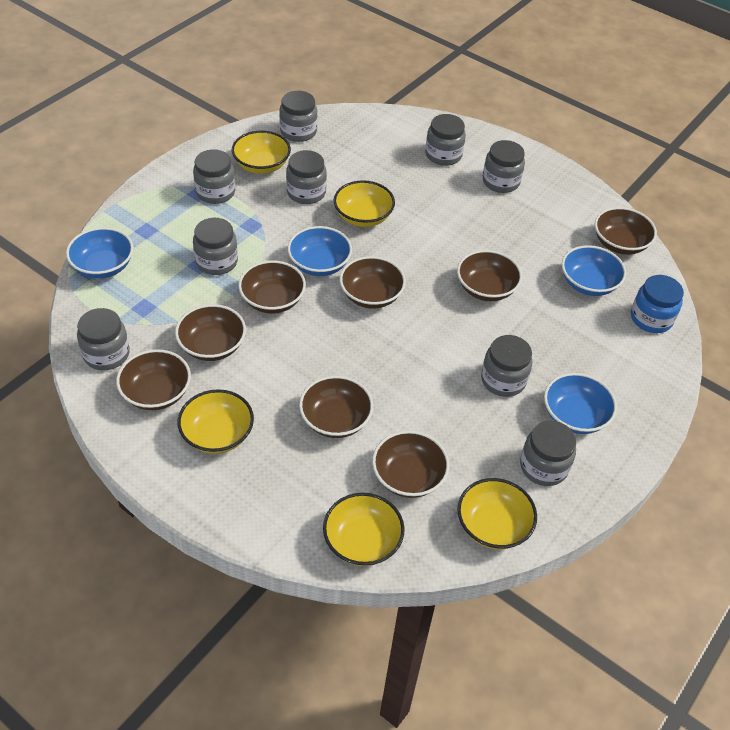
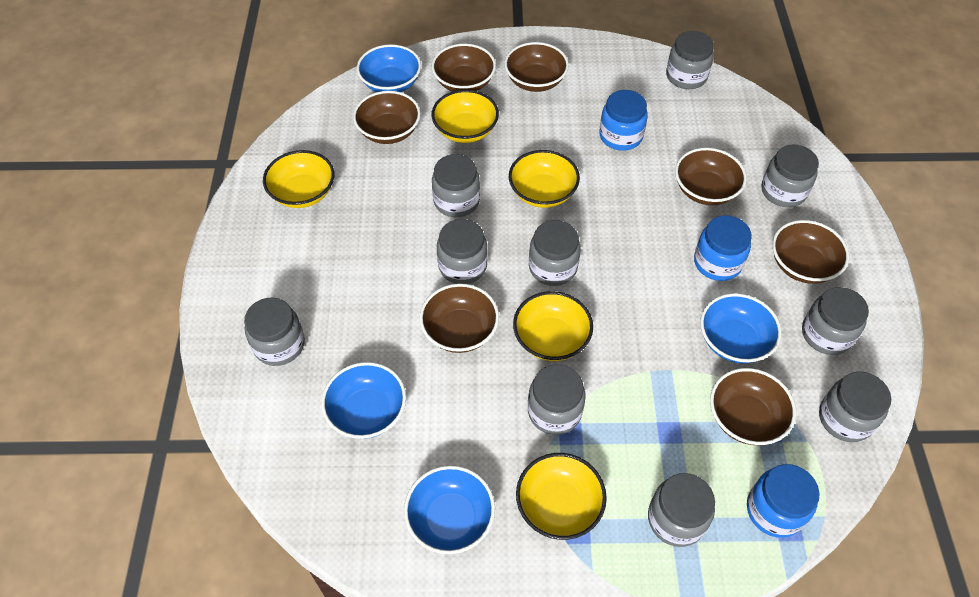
blue jar: 1 -> 3
brown bowl: 8 -> 7
grey jar: 9 -> 10

